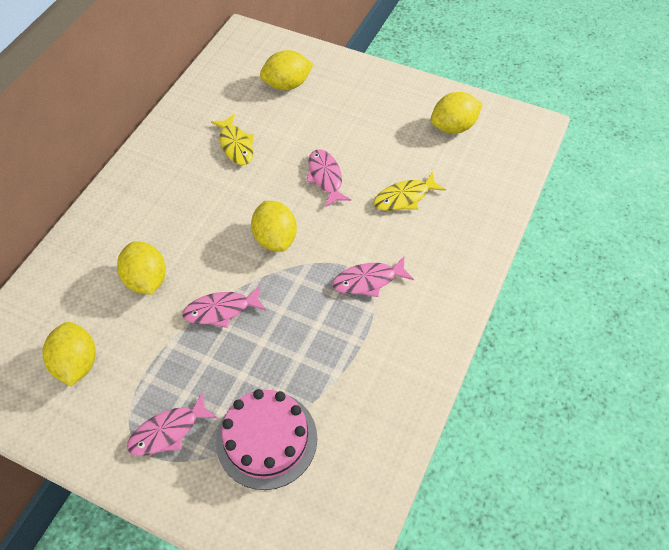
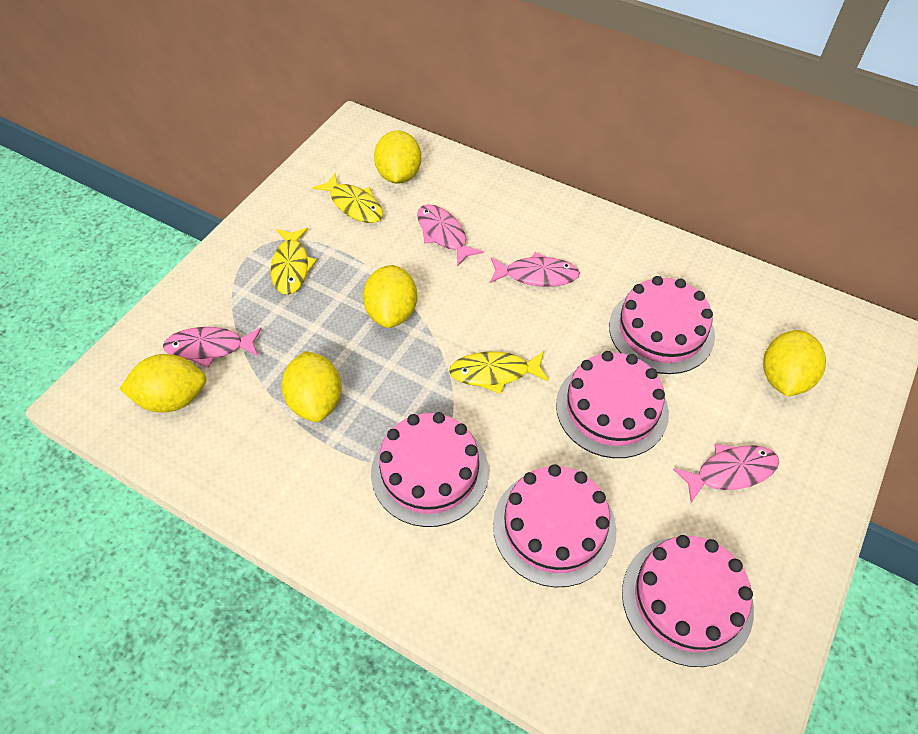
pink cake: 1 -> 5
yellow fish: 2 -> 3

